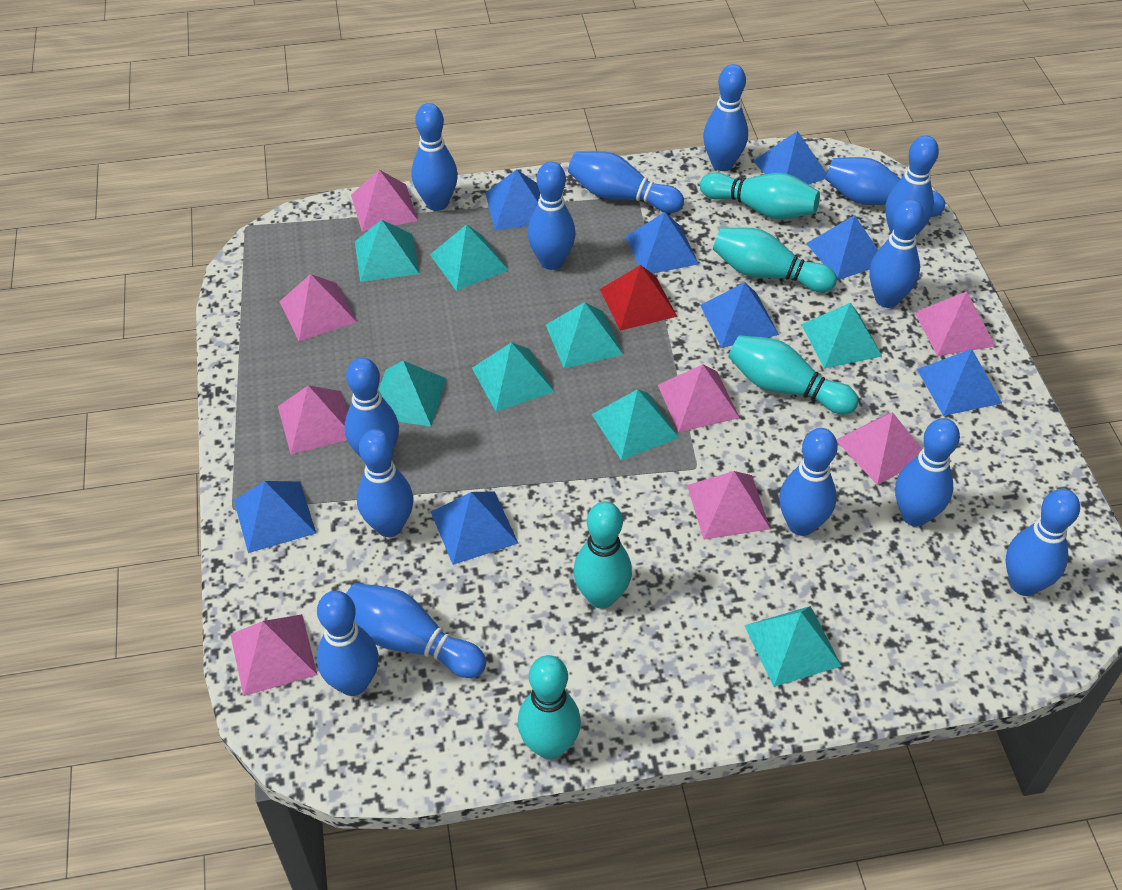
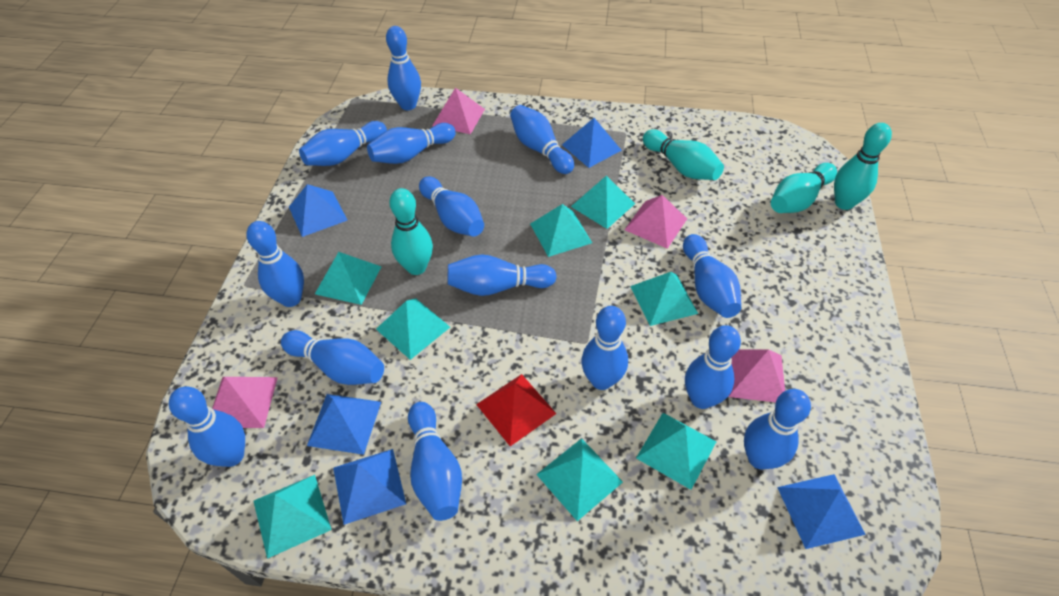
blue pyramid: 8 -> 5
pink pyramid: 8 -> 4
turquoise bowling pin: 5 -> 4

